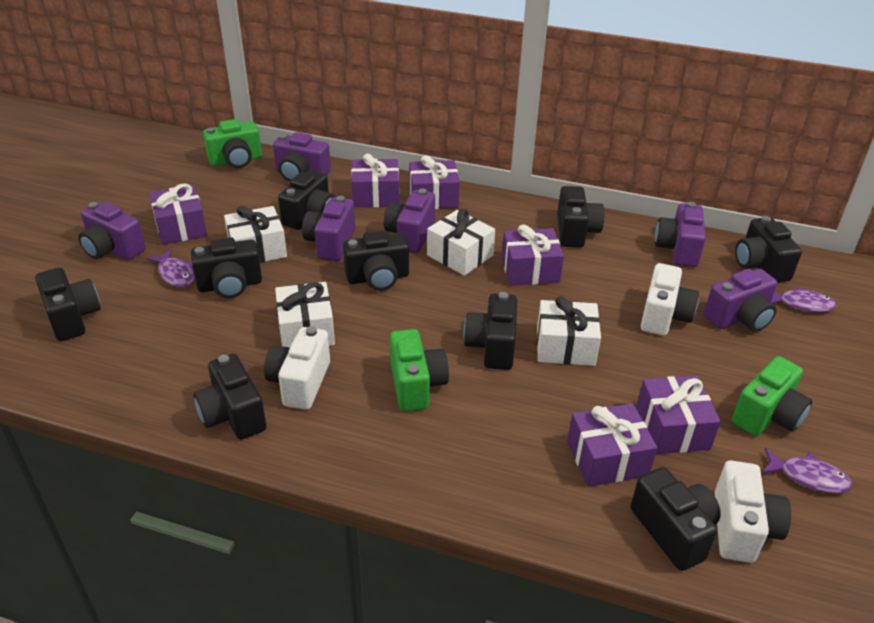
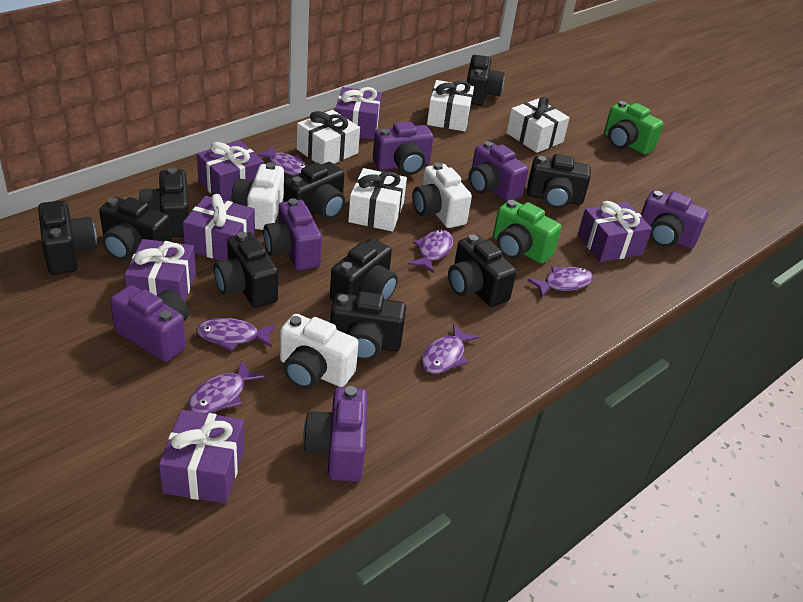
black camera: 9 -> 10
green camera: 3 -> 2
purple fish: 3 -> 6

